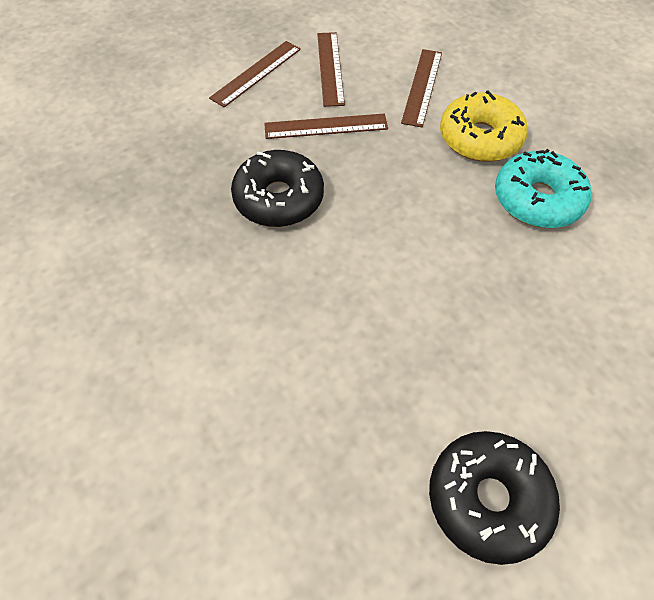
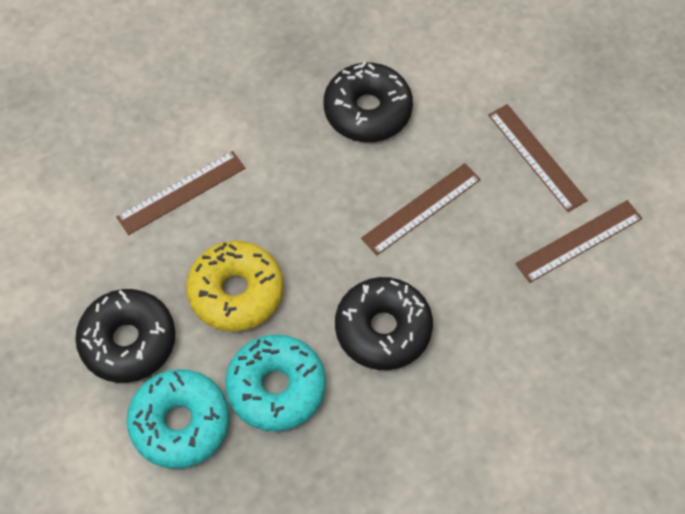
black donut: 2 -> 3
turquoise donut: 1 -> 2

